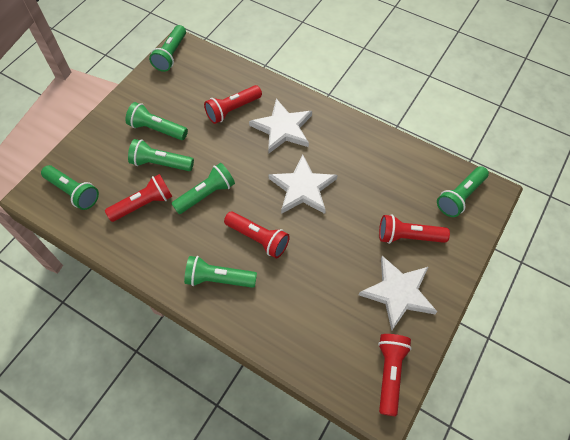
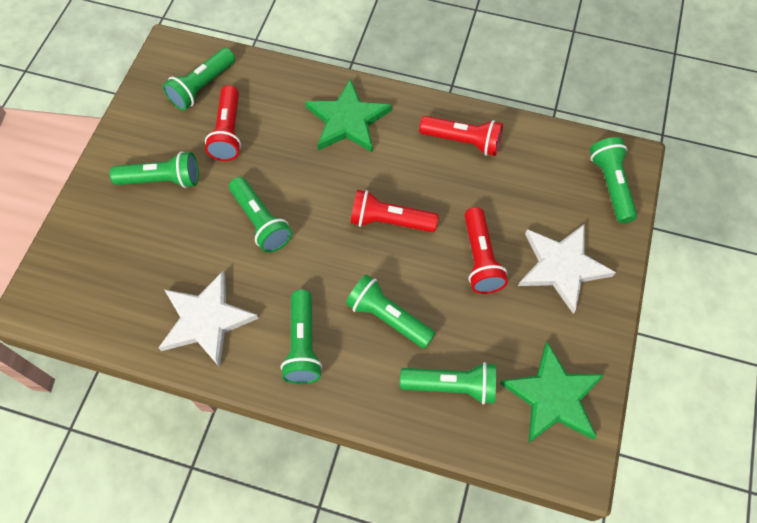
green star: 0 -> 2
red flashlight: 5 -> 4
white star: 3 -> 2

